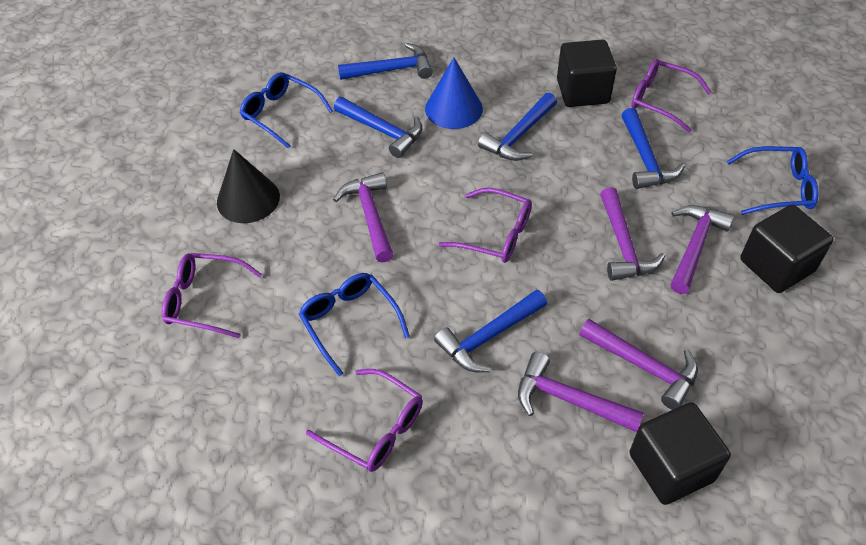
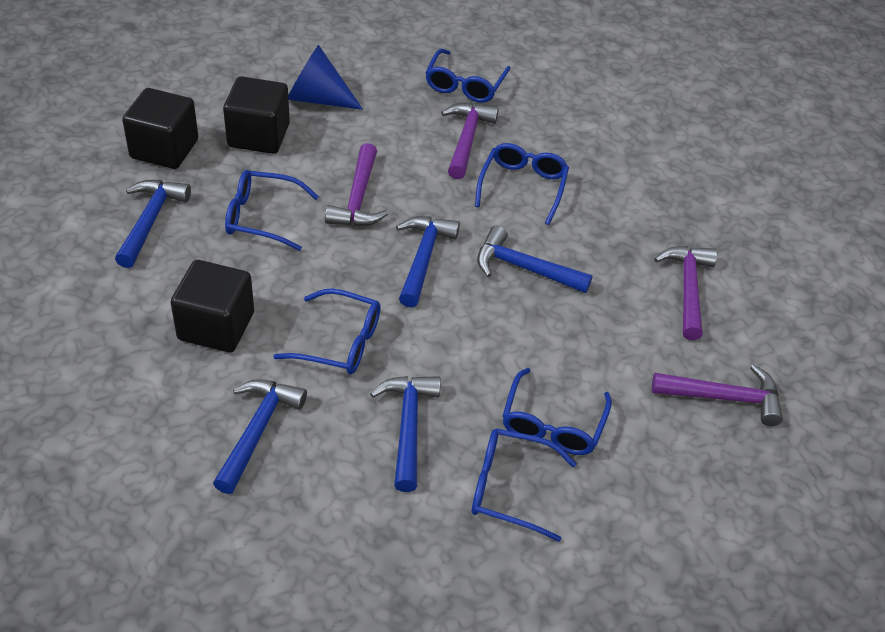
black cone: 1 -> 0
blue glasses: 3 -> 6
purple glasses: 4 -> 0
purple hammer: 5 -> 4

